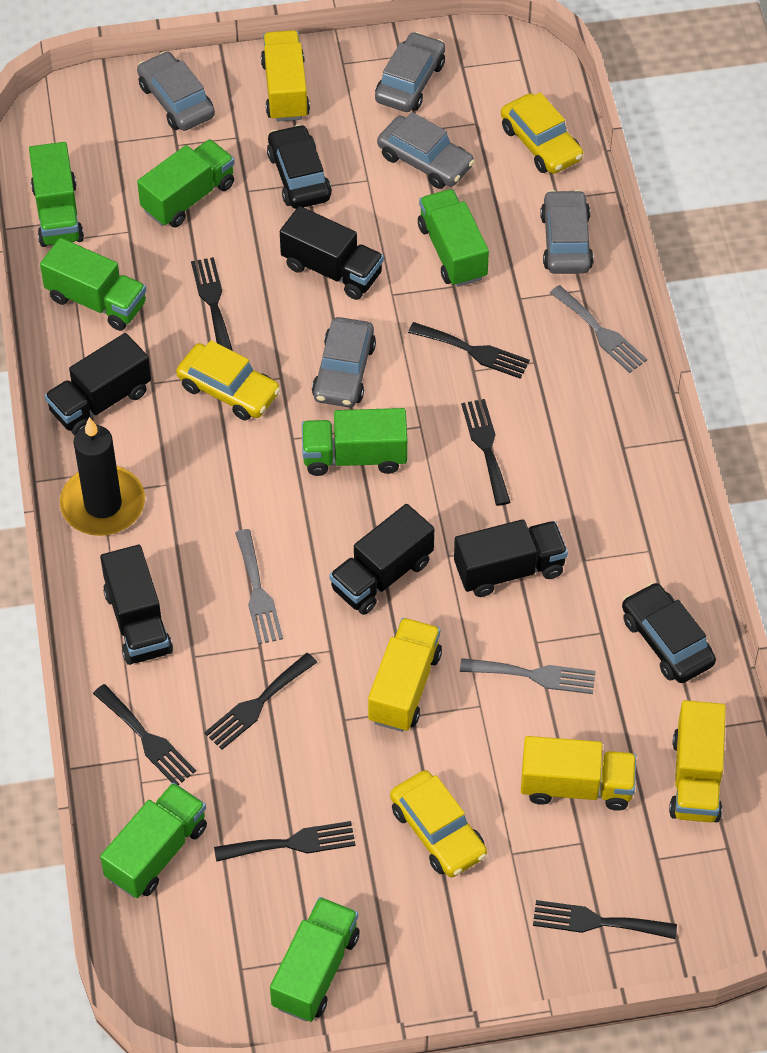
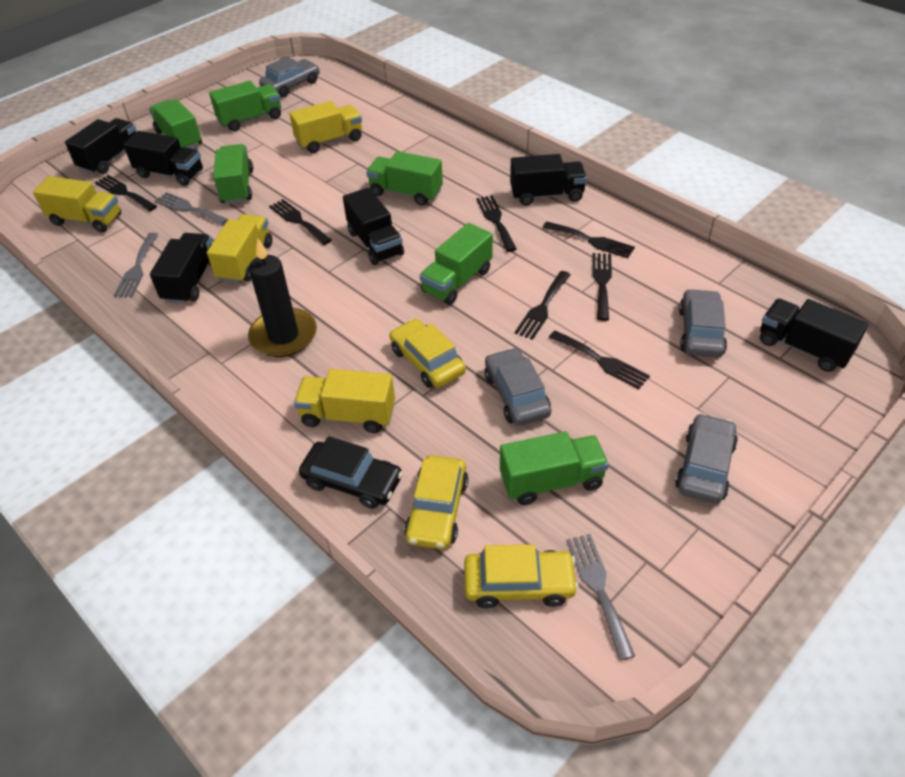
black car: 2 -> 1
black truck: 5 -> 6
green truck: 7 -> 6
grey car: 5 -> 4

